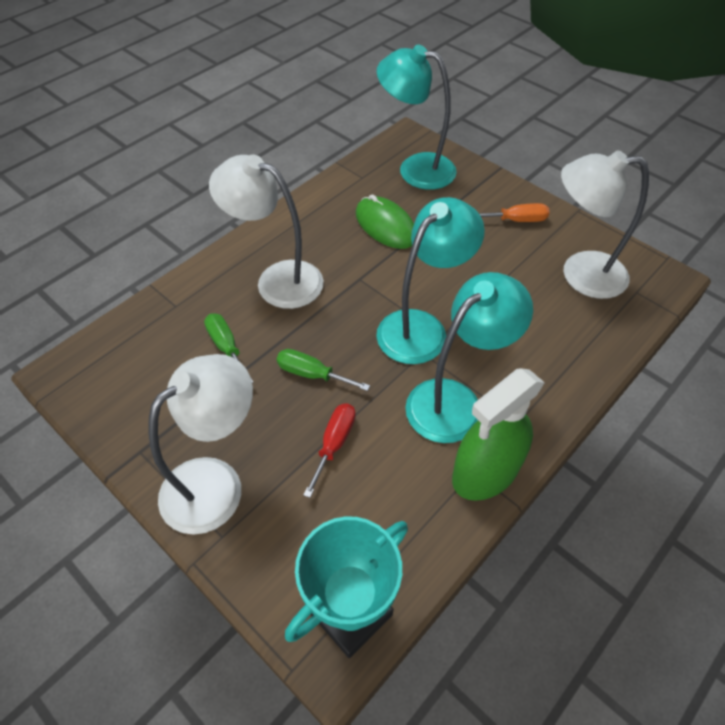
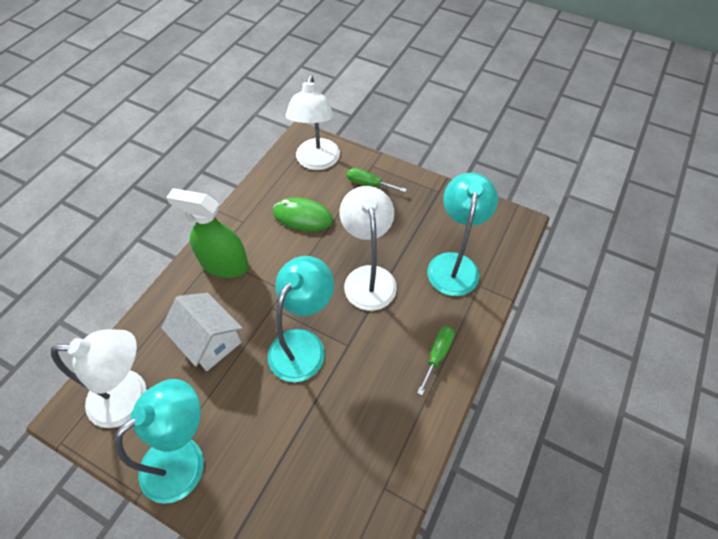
orange screwdriver: 1 -> 0
red screwdriver: 1 -> 0
turquoise trophy: 1 -> 0
white house: 0 -> 1

